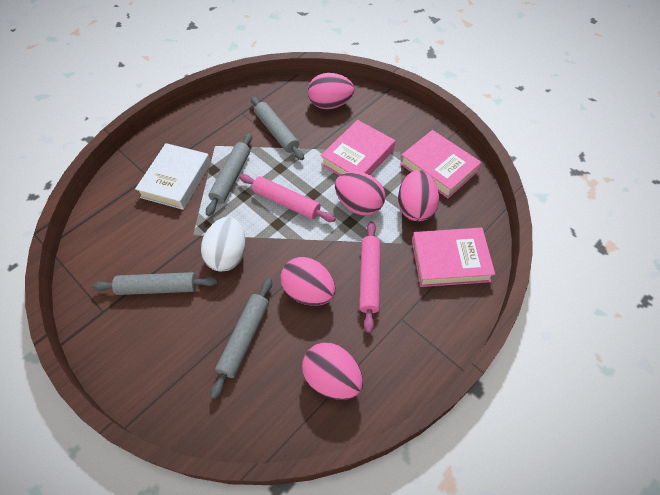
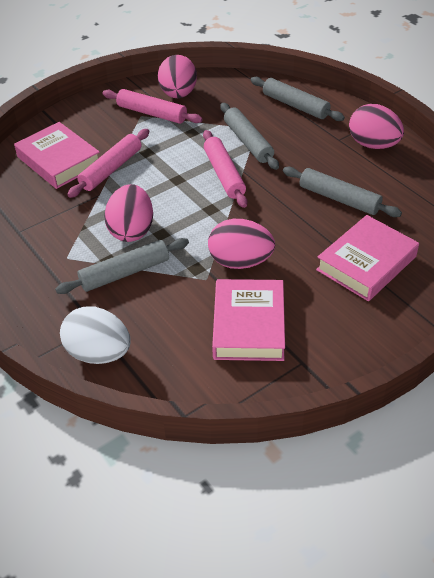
pink egg: 5 -> 4
pink rolling pin: 2 -> 3
white book: 1 -> 0

